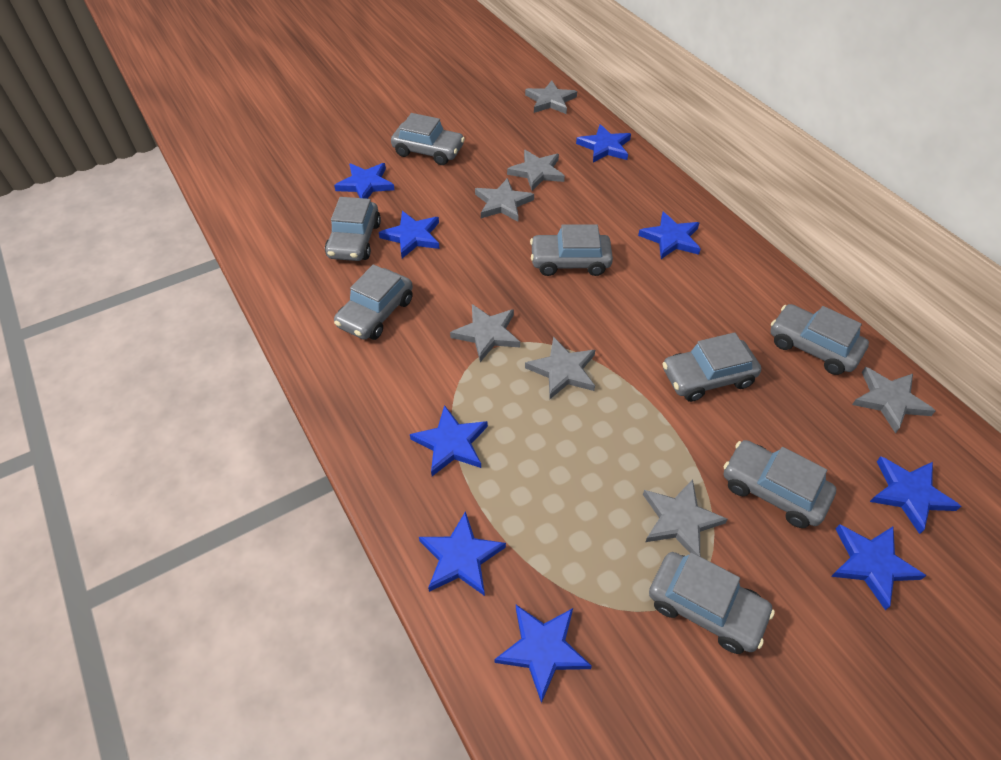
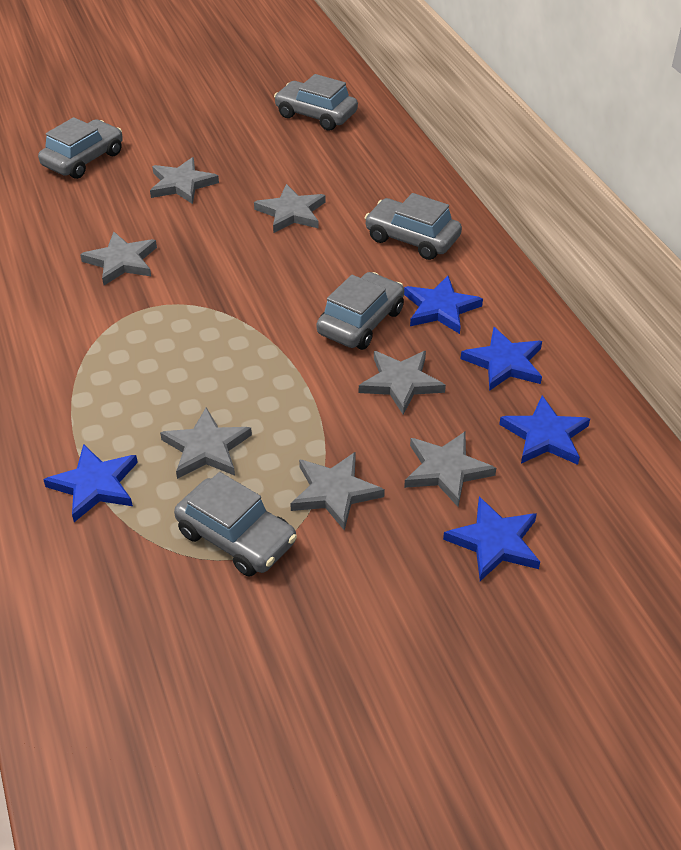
blue star: 9 -> 5
grey car: 8 -> 5

